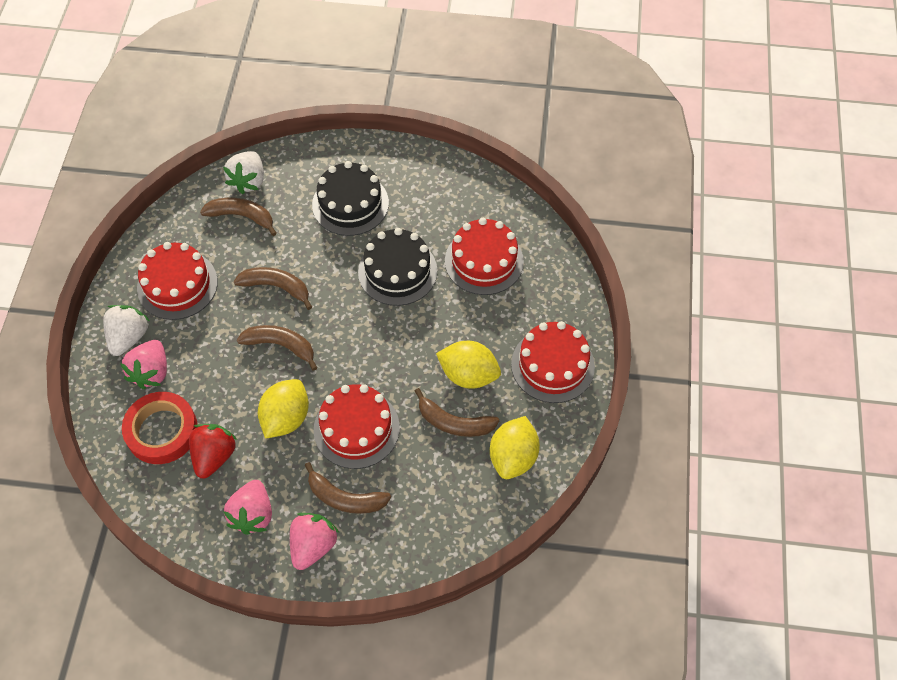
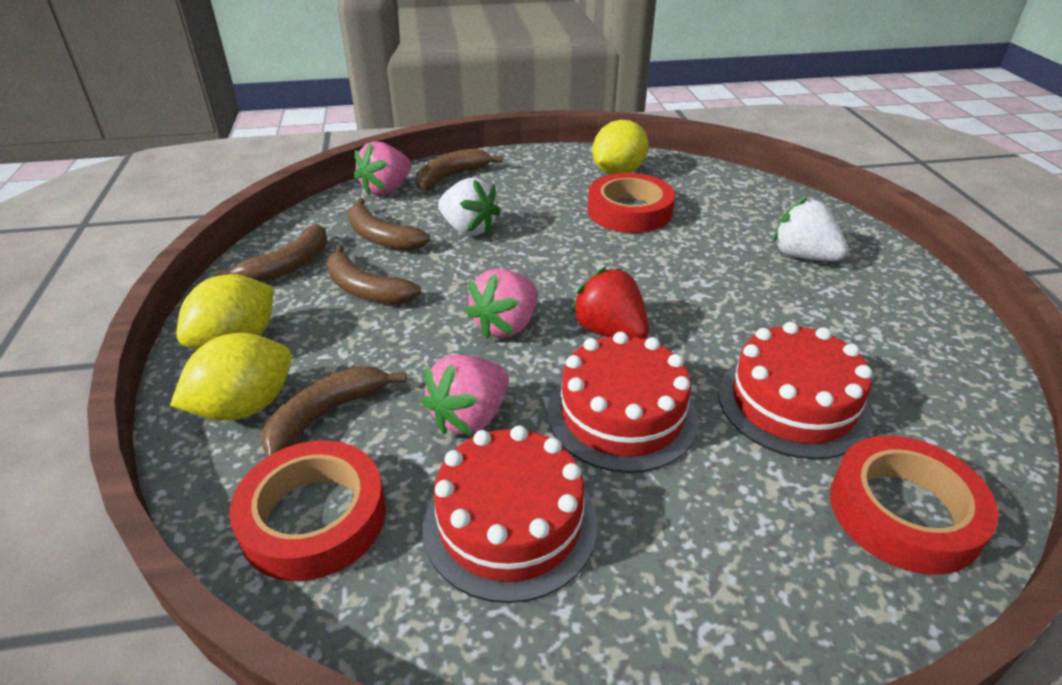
black cake: 2 -> 0
red cake: 4 -> 3
red tape: 1 -> 3

